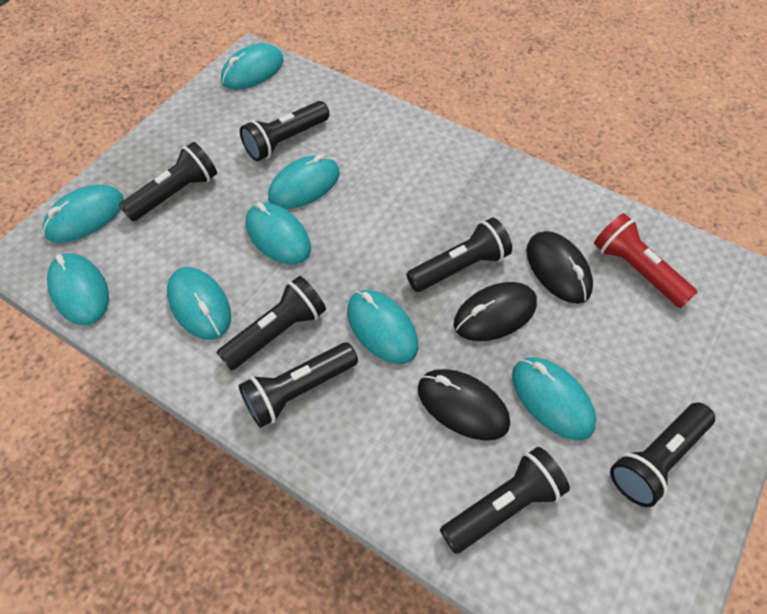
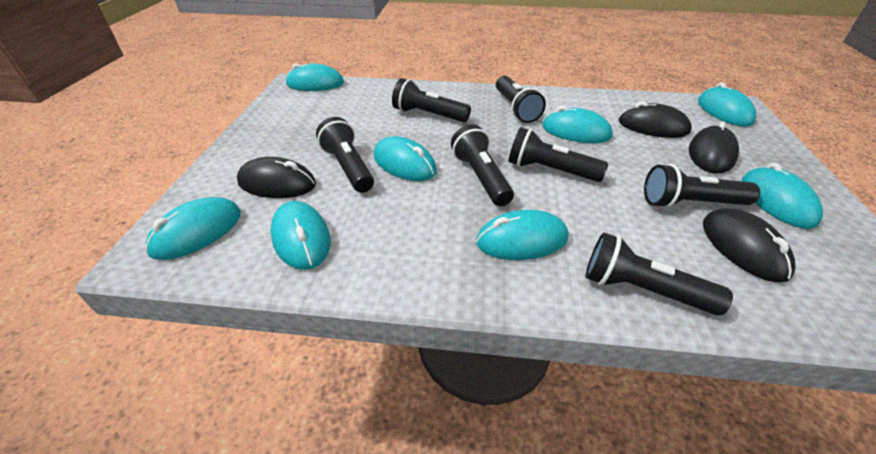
black mouse: 3 -> 4
red flashlight: 1 -> 0

